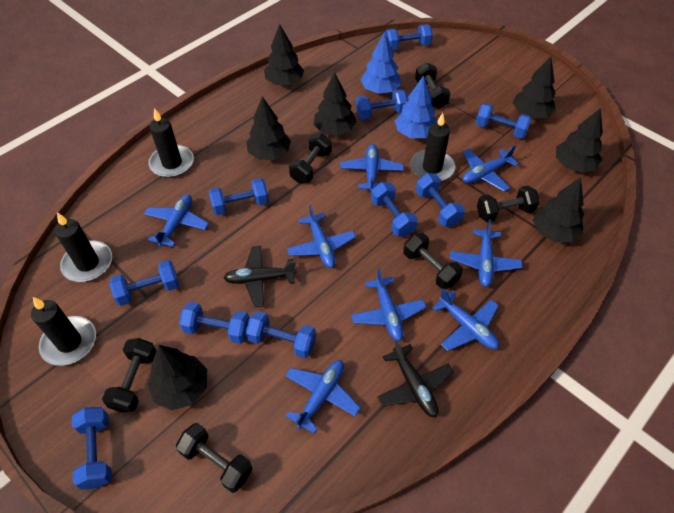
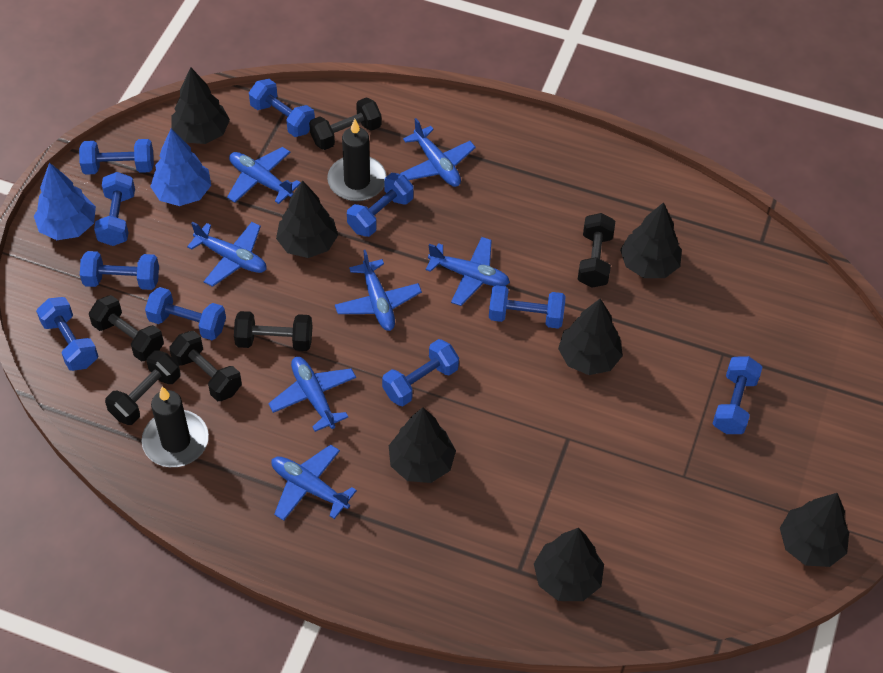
black candle: 4 -> 2
black plane: 2 -> 0
blue plane: 8 -> 7

